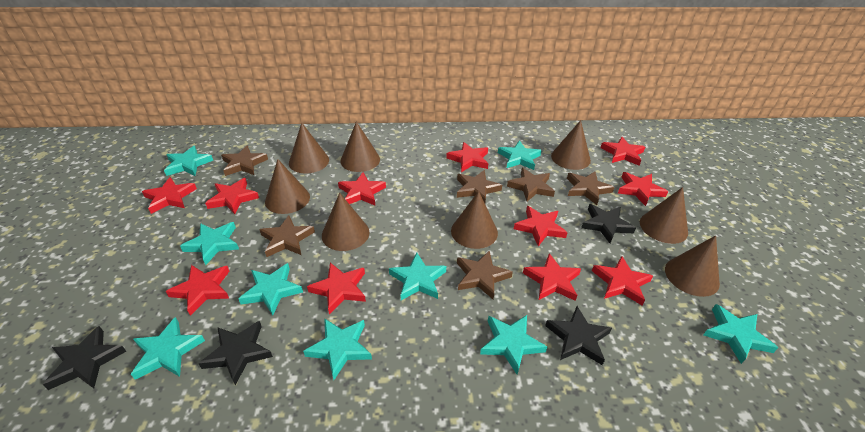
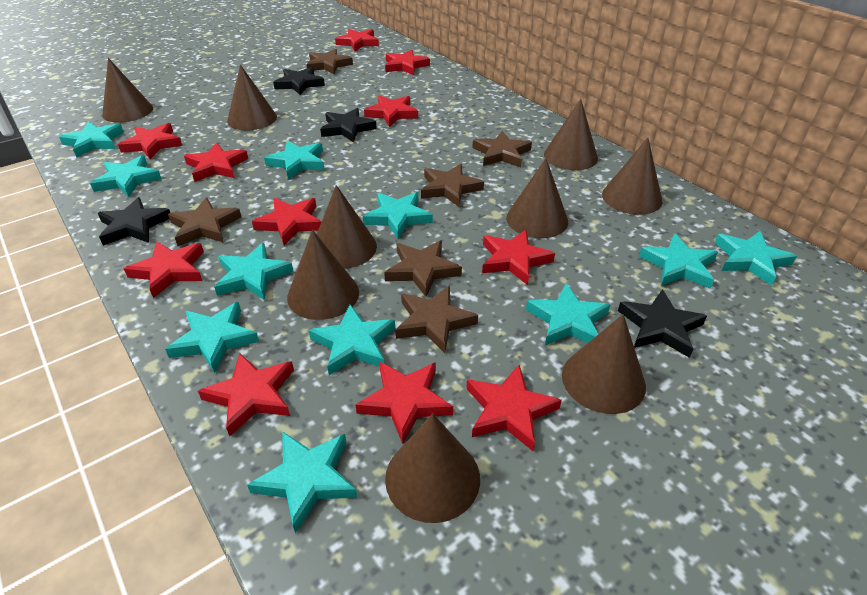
brown cone: 8 -> 9
turquoise star: 9 -> 11

